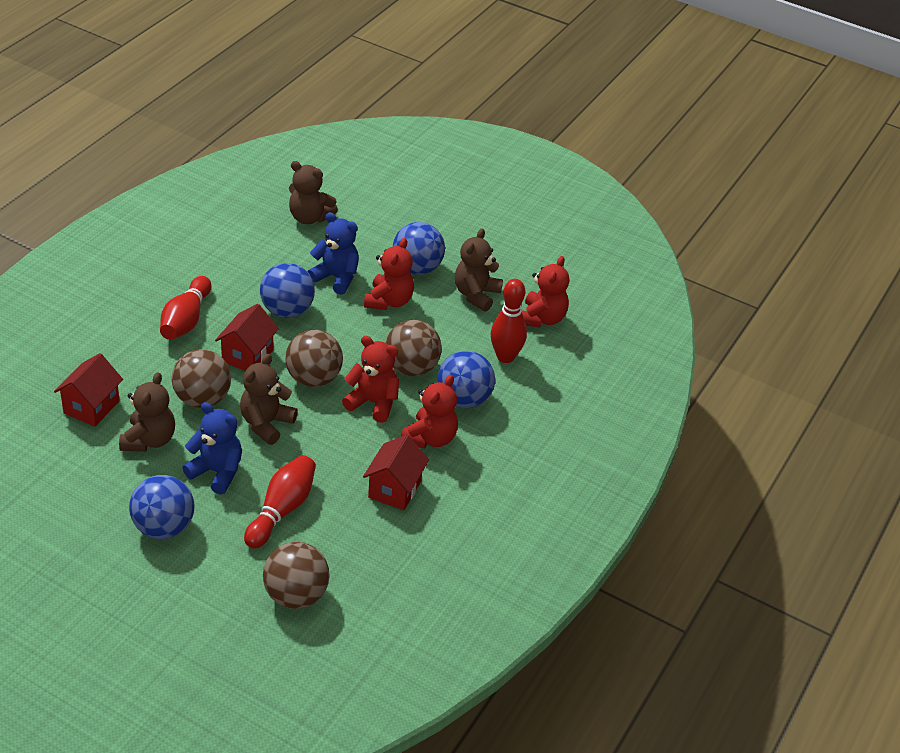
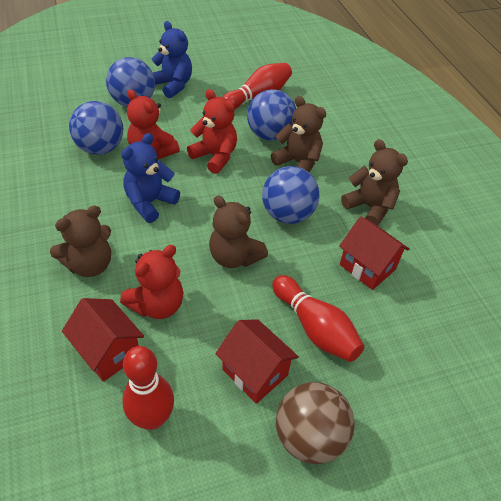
brown ball: 4 -> 1
red teddy bear: 4 -> 3

